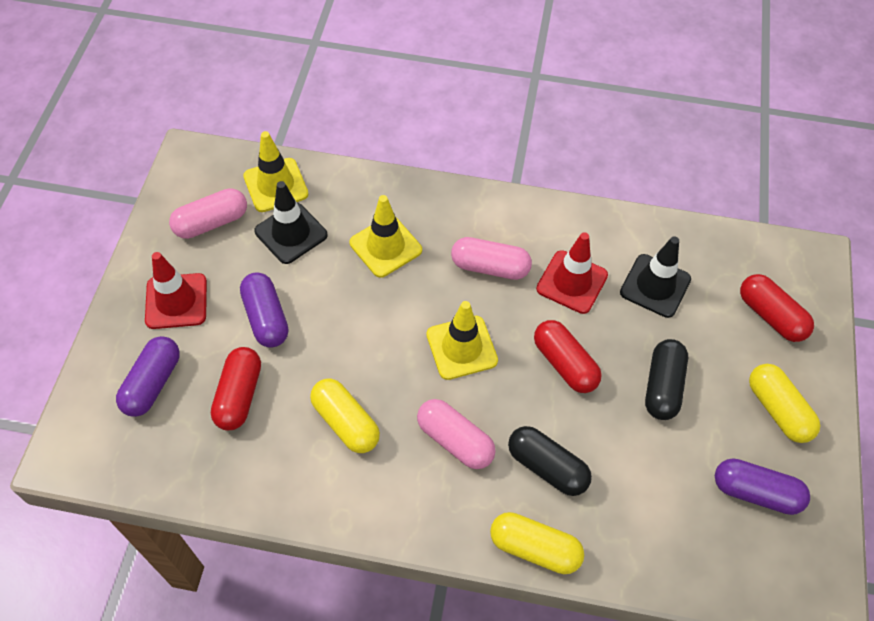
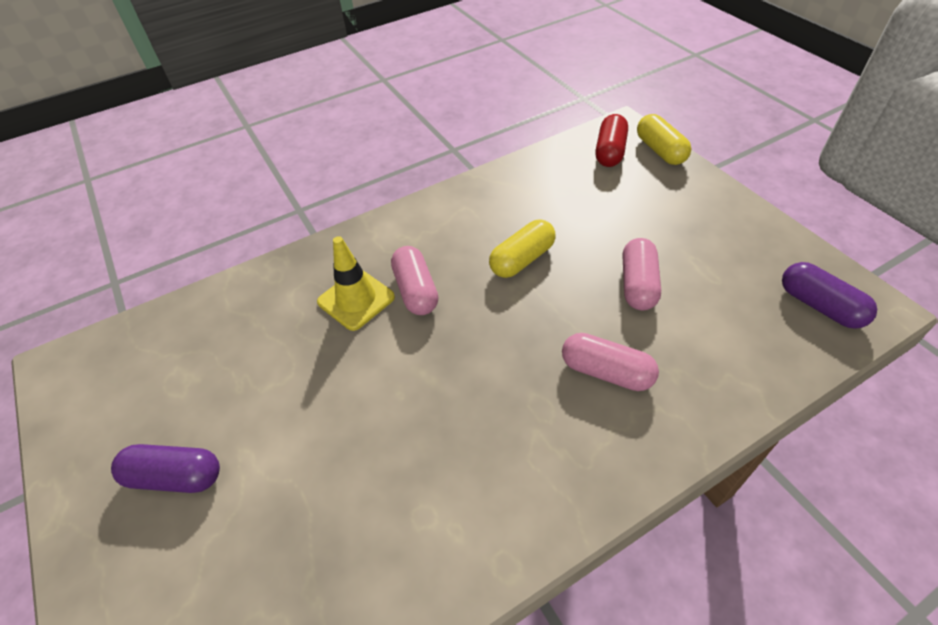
black capsule: 2 -> 0
black traffic cone: 2 -> 0
purple capsule: 3 -> 2
red capsule: 3 -> 1
red traffic cone: 2 -> 0
yellow capsule: 3 -> 2
yellow traffic cone: 3 -> 1

